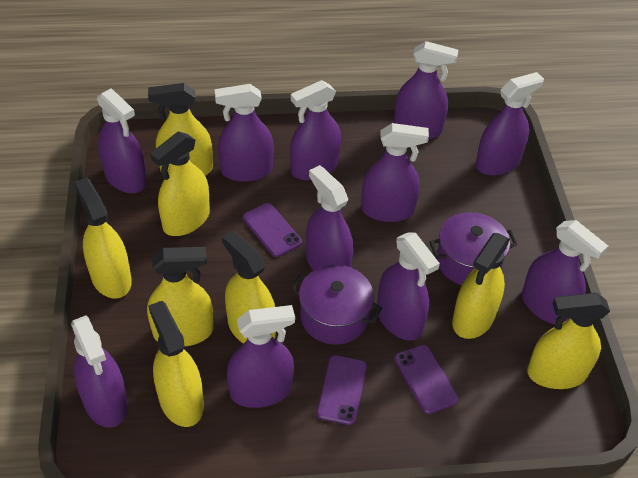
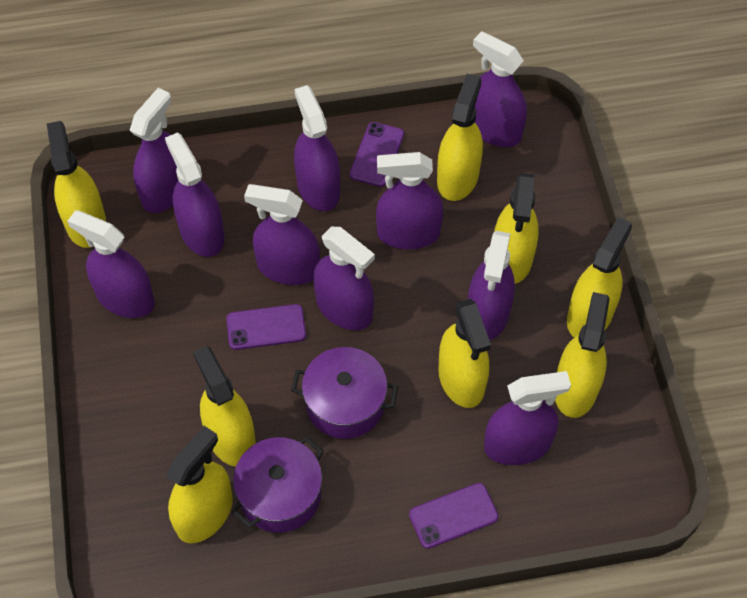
purple spray bottle: 11 -> 10

